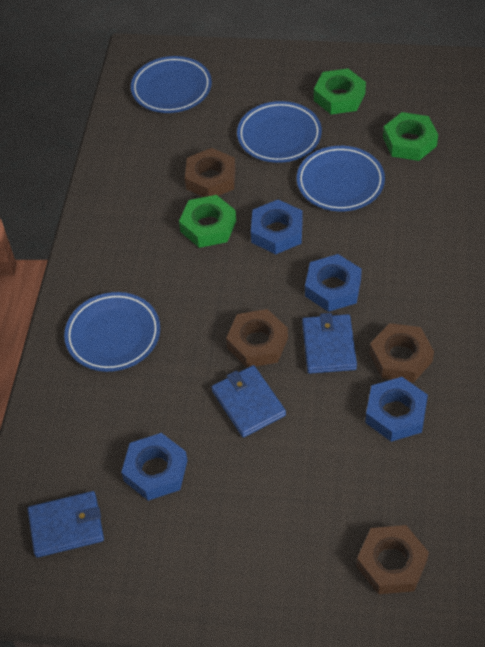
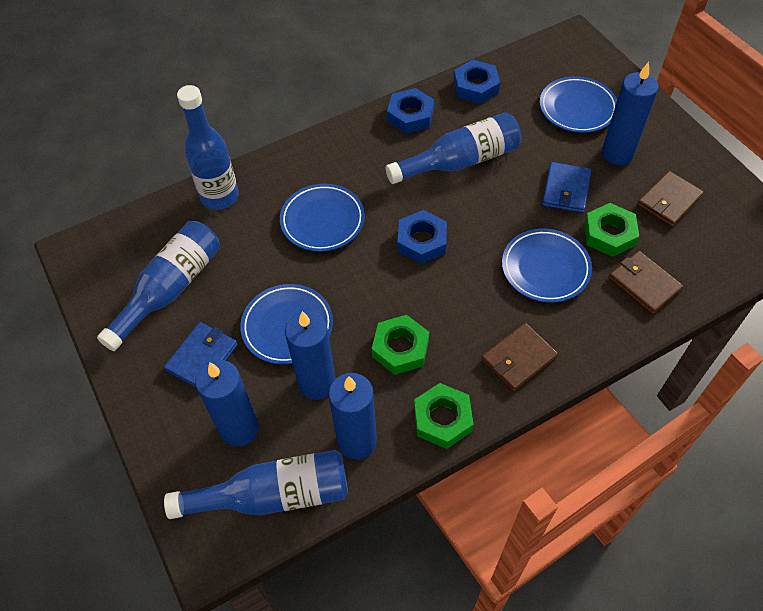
blue bottle: 0 -> 4
blue candle: 0 -> 4
blue nut: 4 -> 3
blue wallet: 3 -> 2
brown nut: 4 -> 0
brown wallet: 0 -> 3

